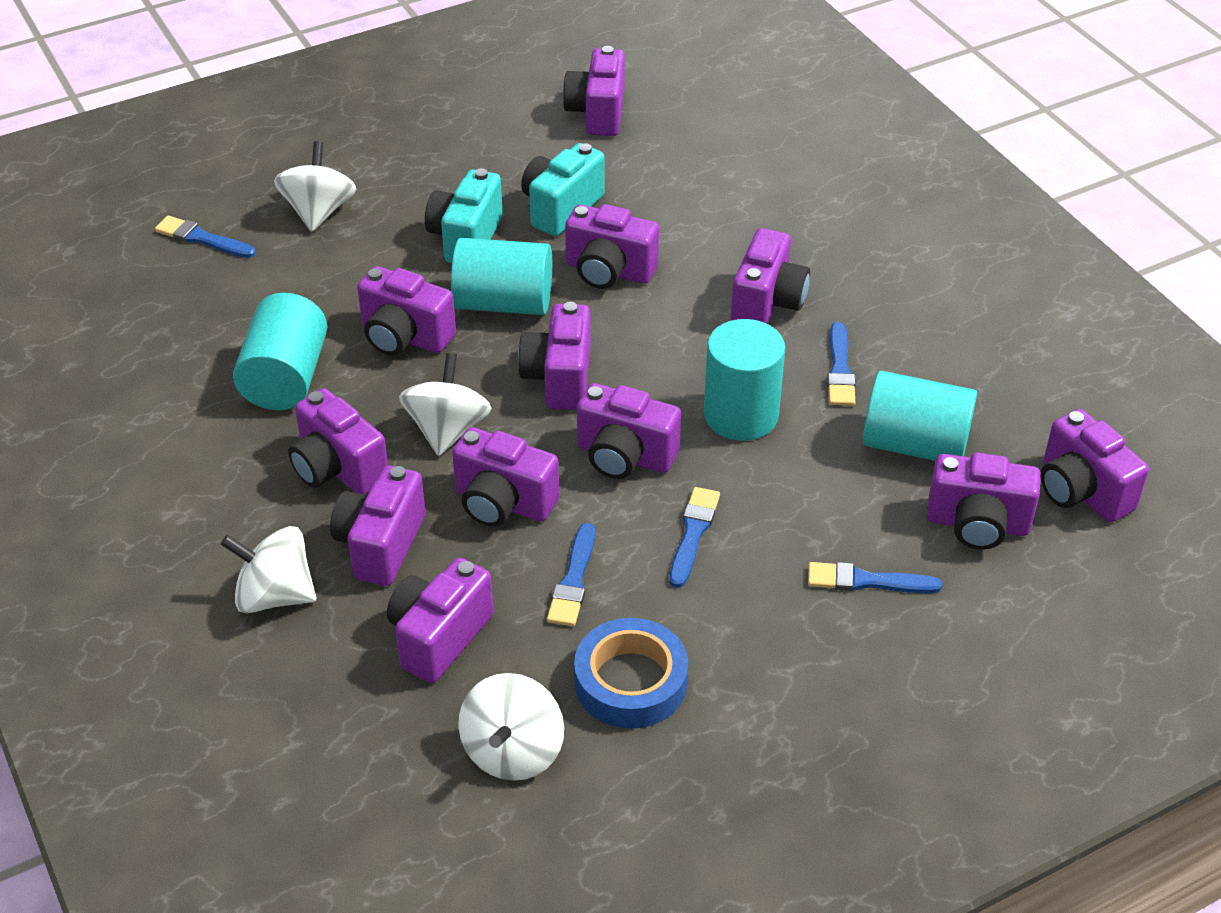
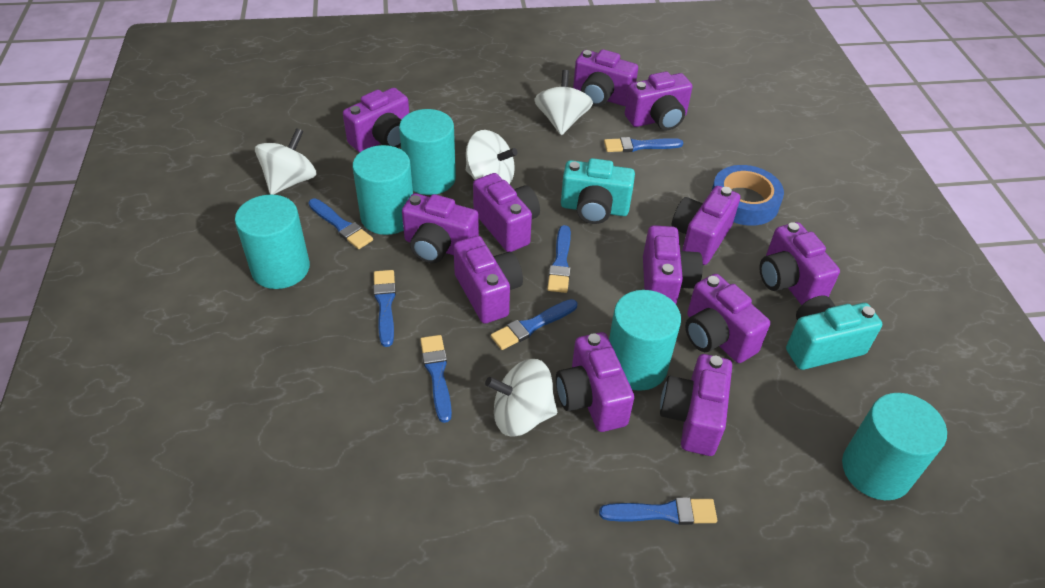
blue brush: 5 -> 7
turquoise cylinder: 4 -> 5

